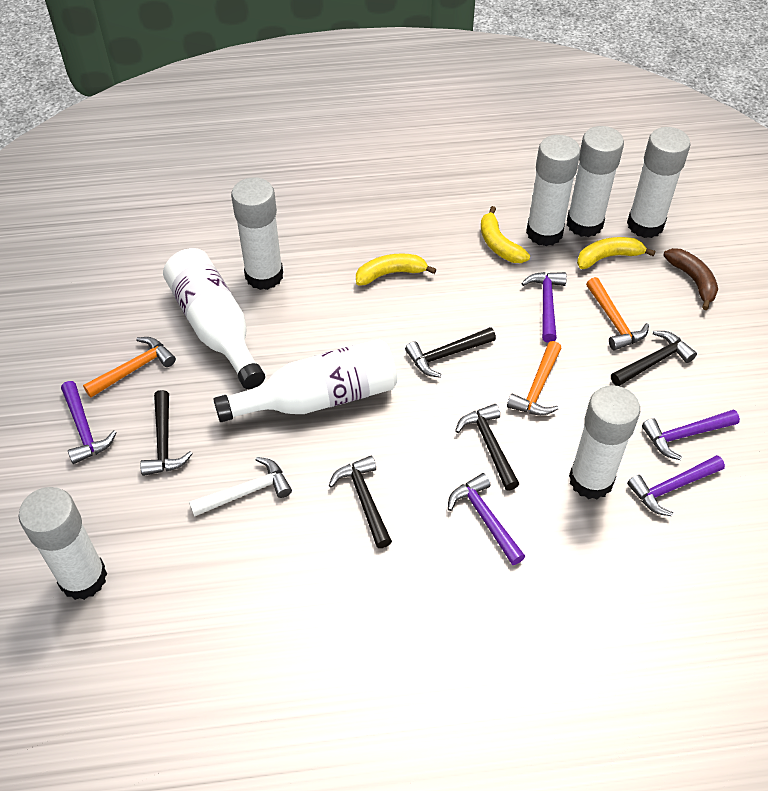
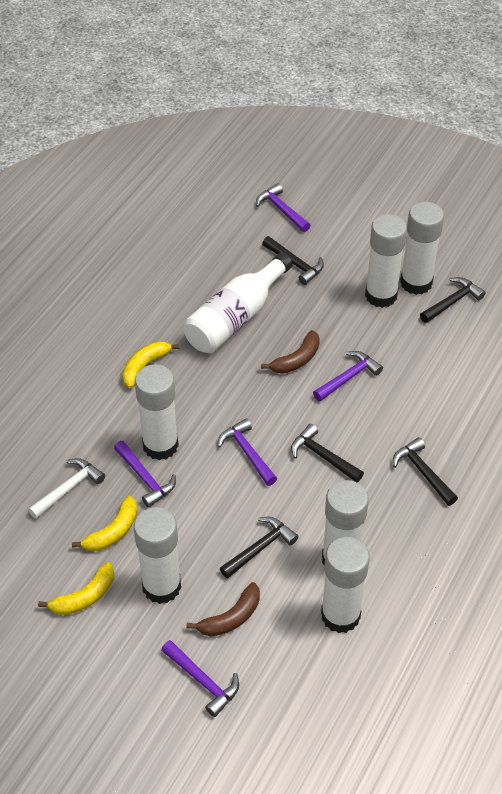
brown banana: 1 -> 2
orange hammer: 3 -> 0
white bottle: 2 -> 1

